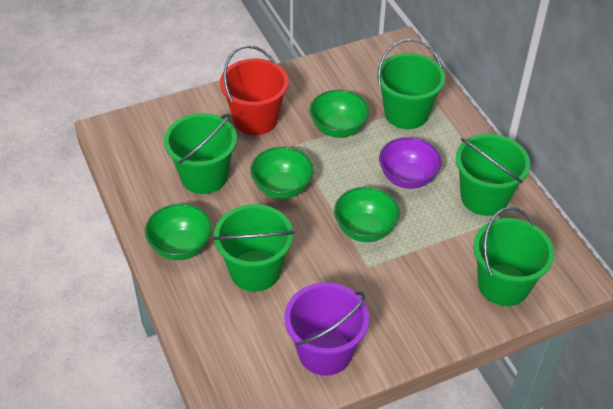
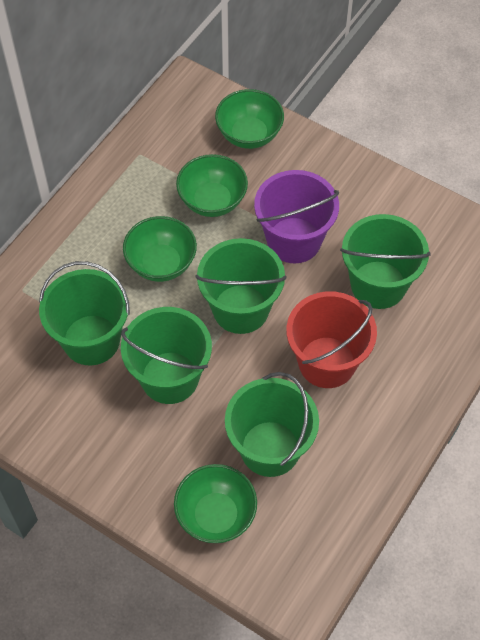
purple bowl: 1 -> 0

